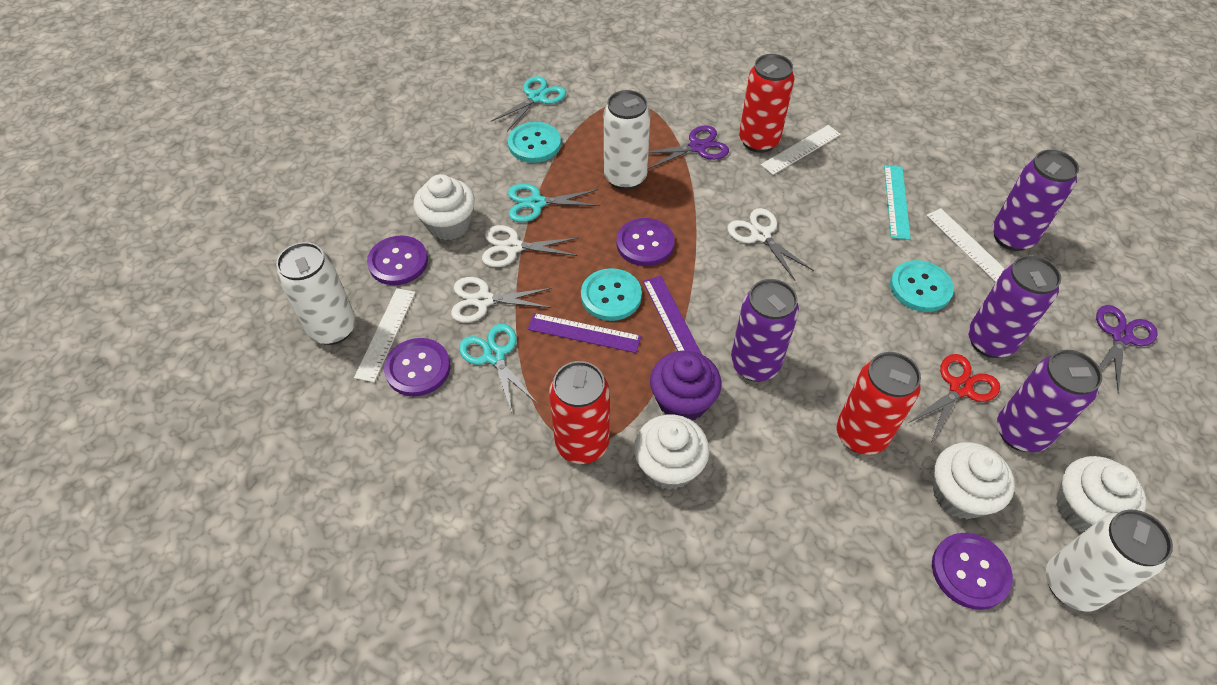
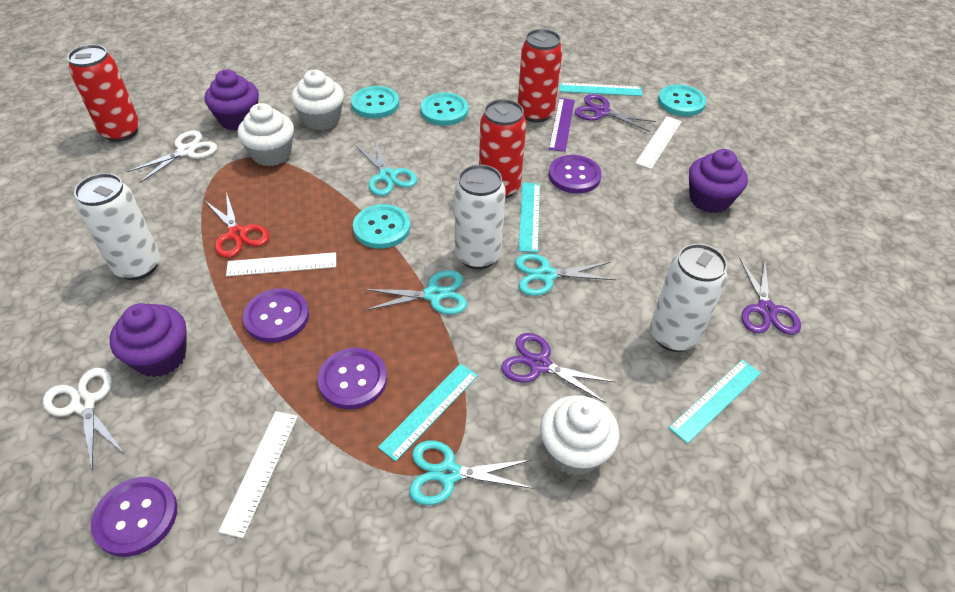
purple can: 4 -> 0
purple cupcake: 1 -> 3
purple ruler: 2 -> 1
purple scissors: 2 -> 3
turquoise button: 3 -> 4
turquoise ruler: 1 -> 4
turquoise scissors: 3 -> 4
white cupcake: 4 -> 3
white scissors: 3 -> 2

